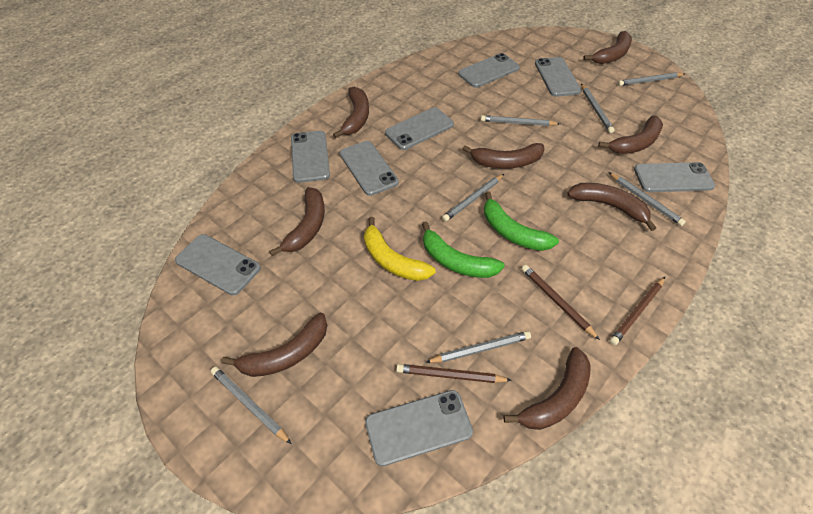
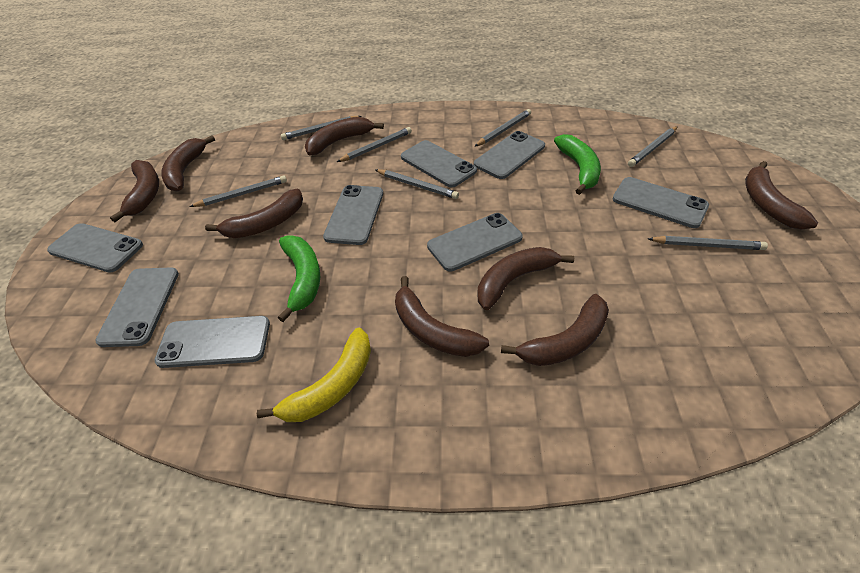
brown pencil: 3 -> 0

